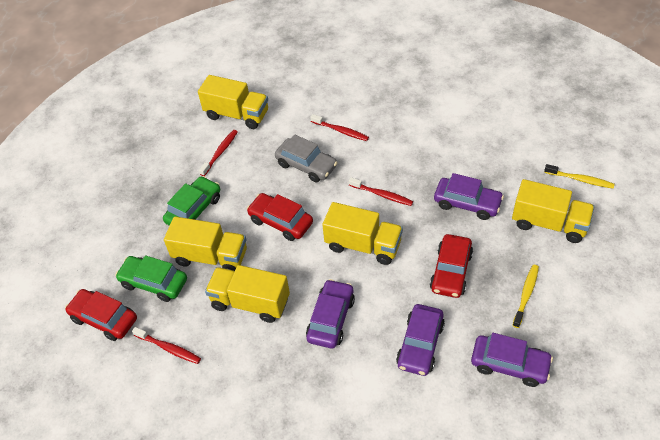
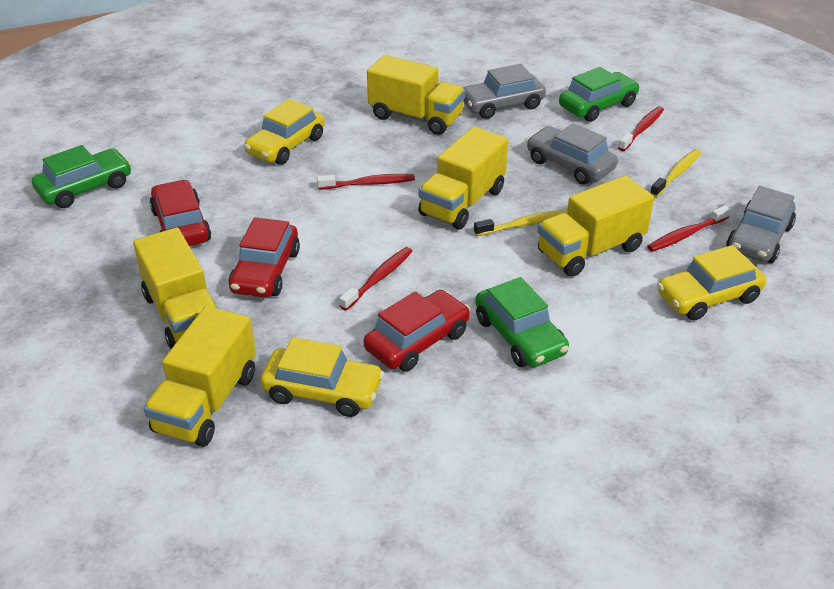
green car: 2 -> 3
grey car: 1 -> 3
purple car: 4 -> 0
yellow car: 0 -> 3

